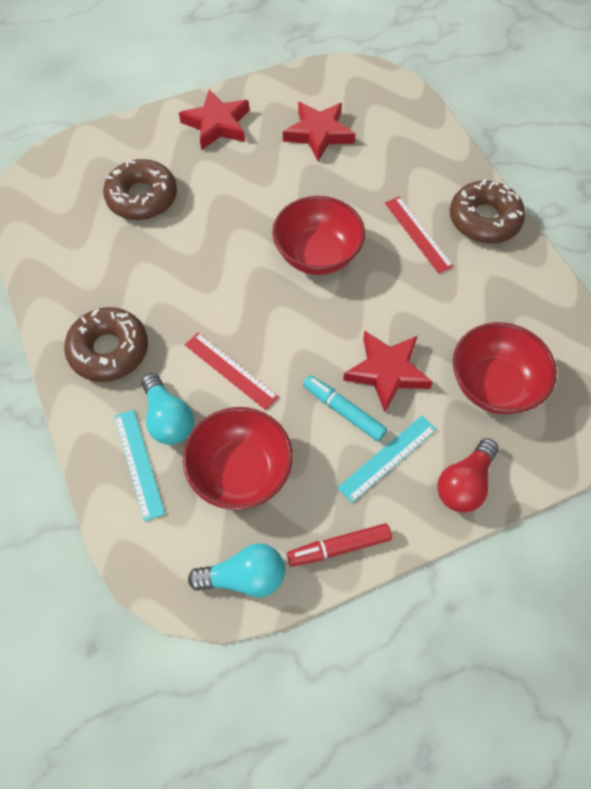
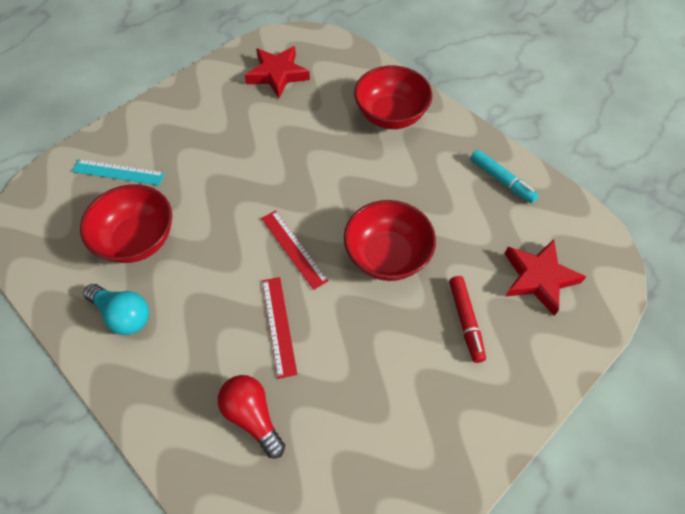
brown donut: 3 -> 0
red star: 3 -> 2
turquoise light bulb: 2 -> 1
turquoise ruler: 2 -> 1

